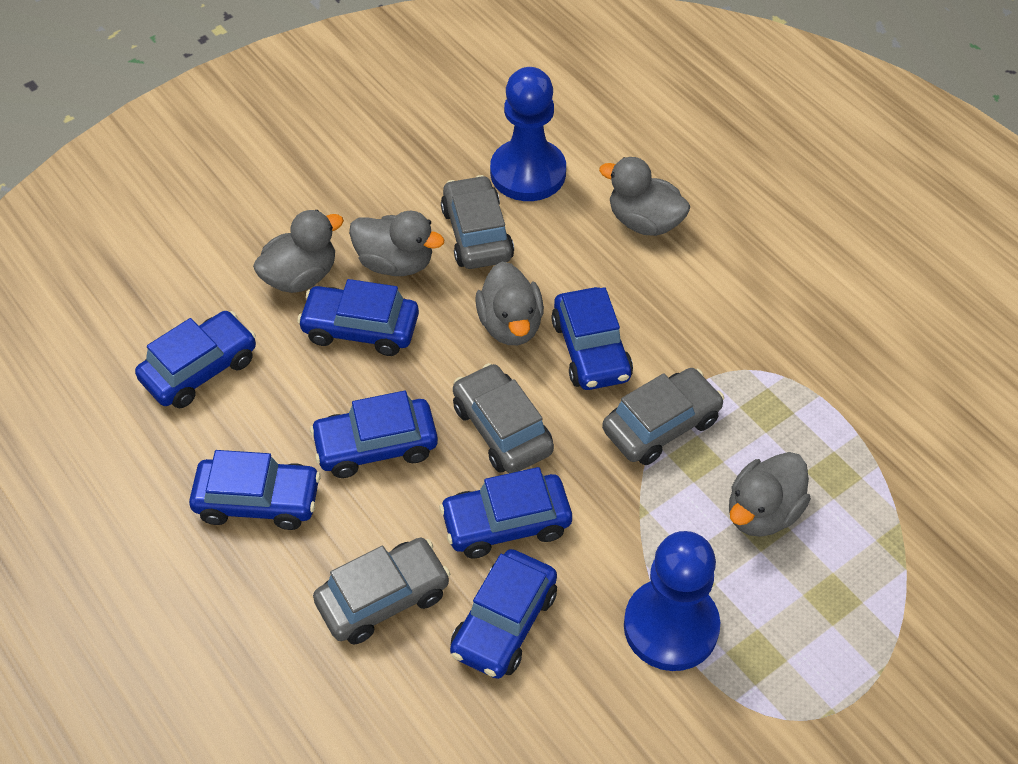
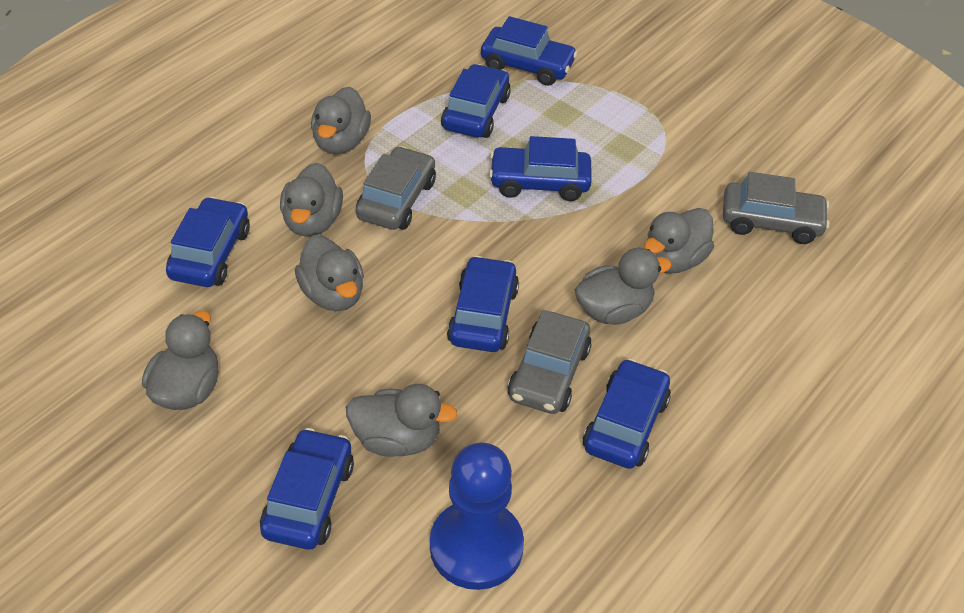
blue pawn: 2 -> 1
grey car: 4 -> 3
grey duck: 5 -> 7

